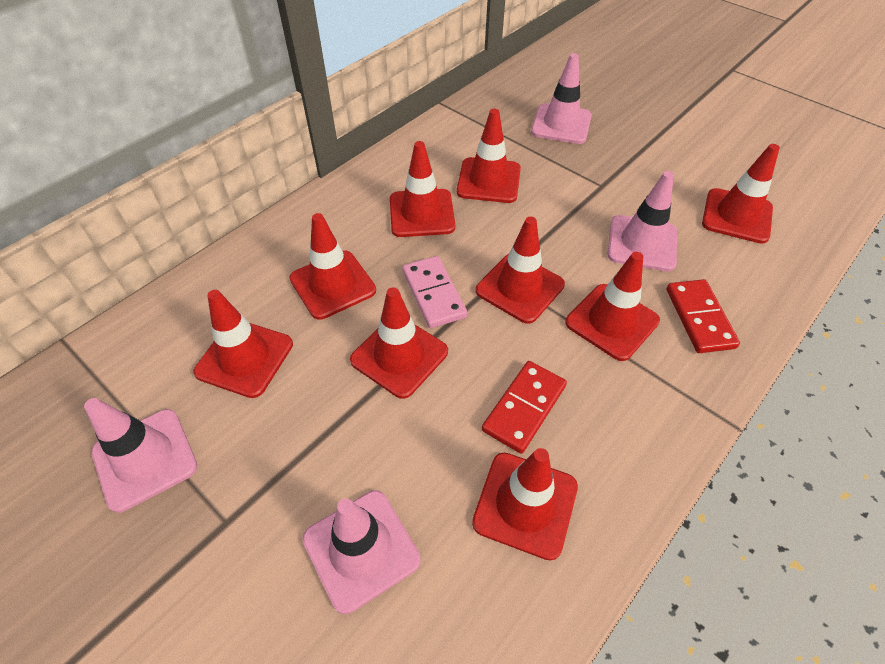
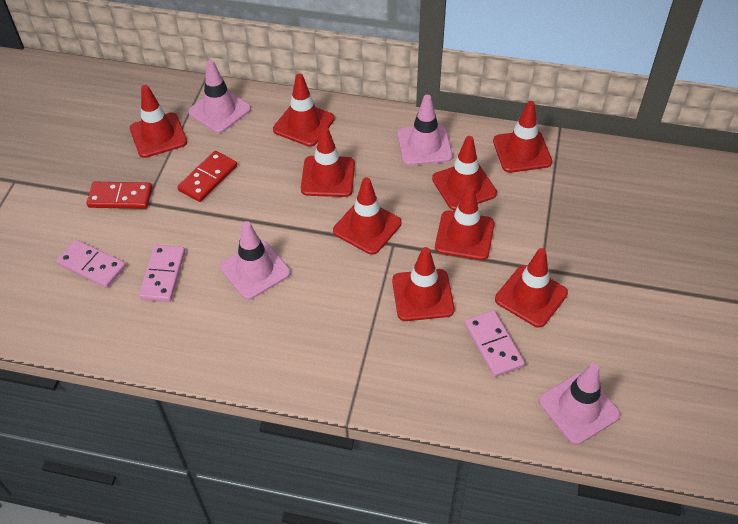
pink domino: 1 -> 3

